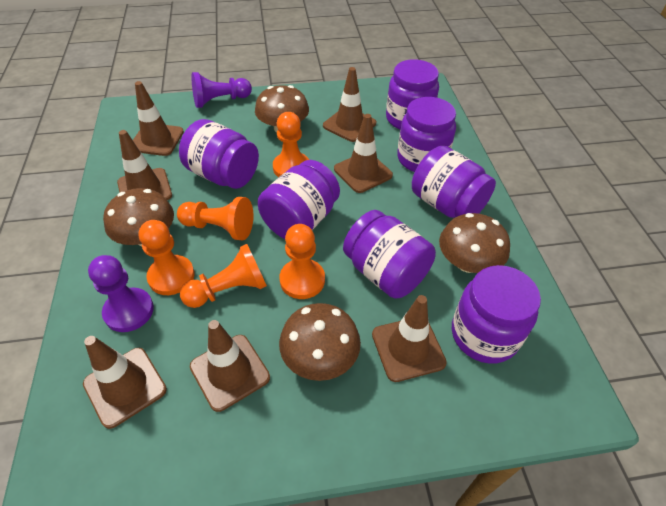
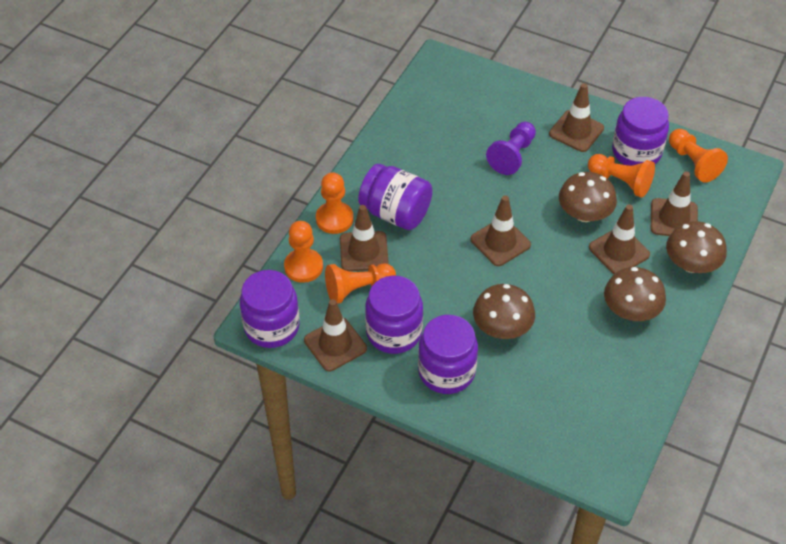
brown traffic cone: 7 -> 6
purple jar: 7 -> 5
purple pawn: 2 -> 1

